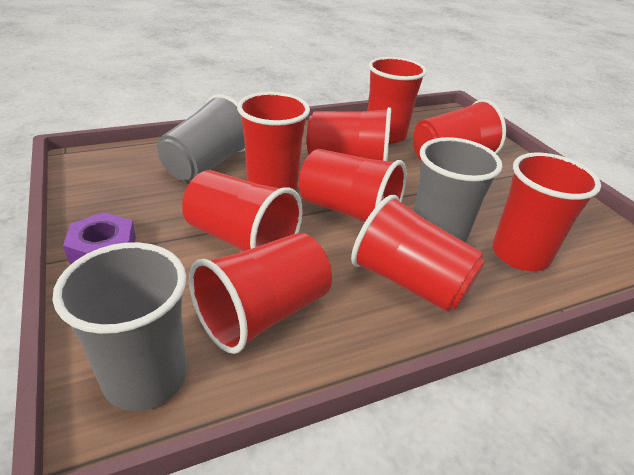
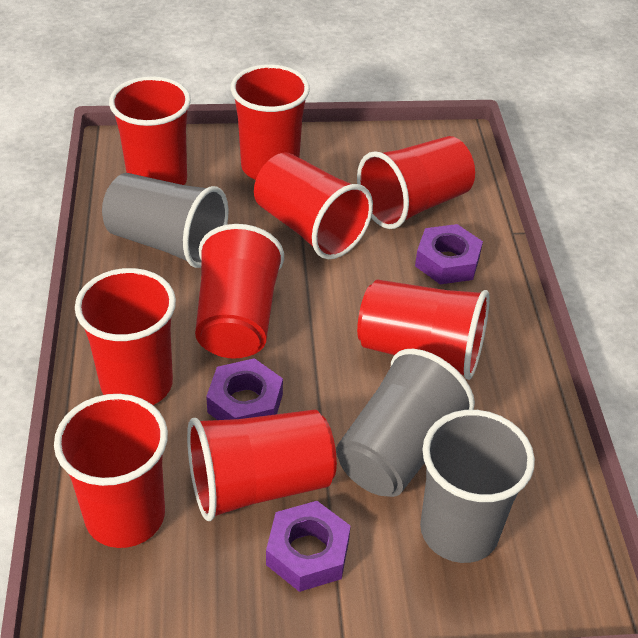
purple nut: 1 -> 3

